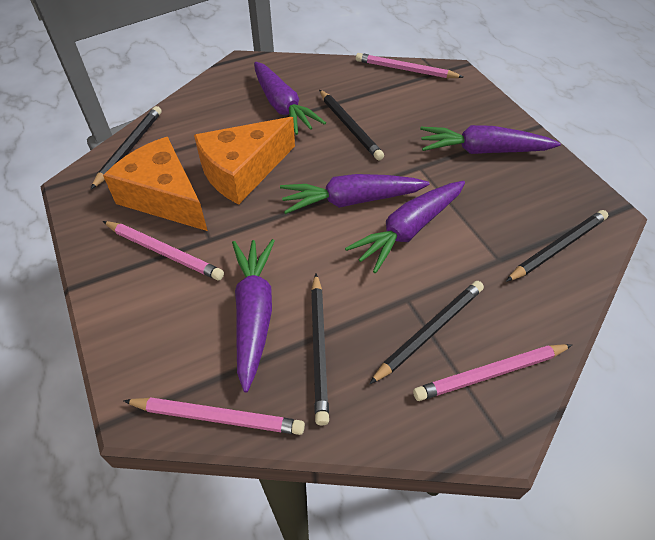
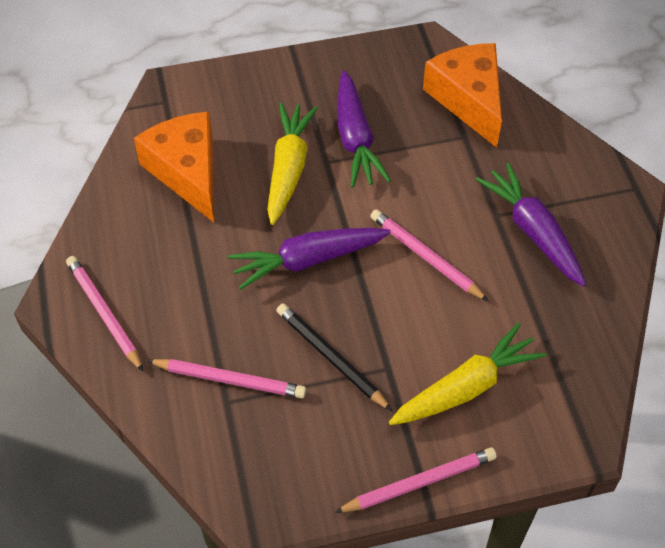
black pencil: 5 -> 1
purple carrot: 5 -> 3
yellow carrot: 0 -> 2

